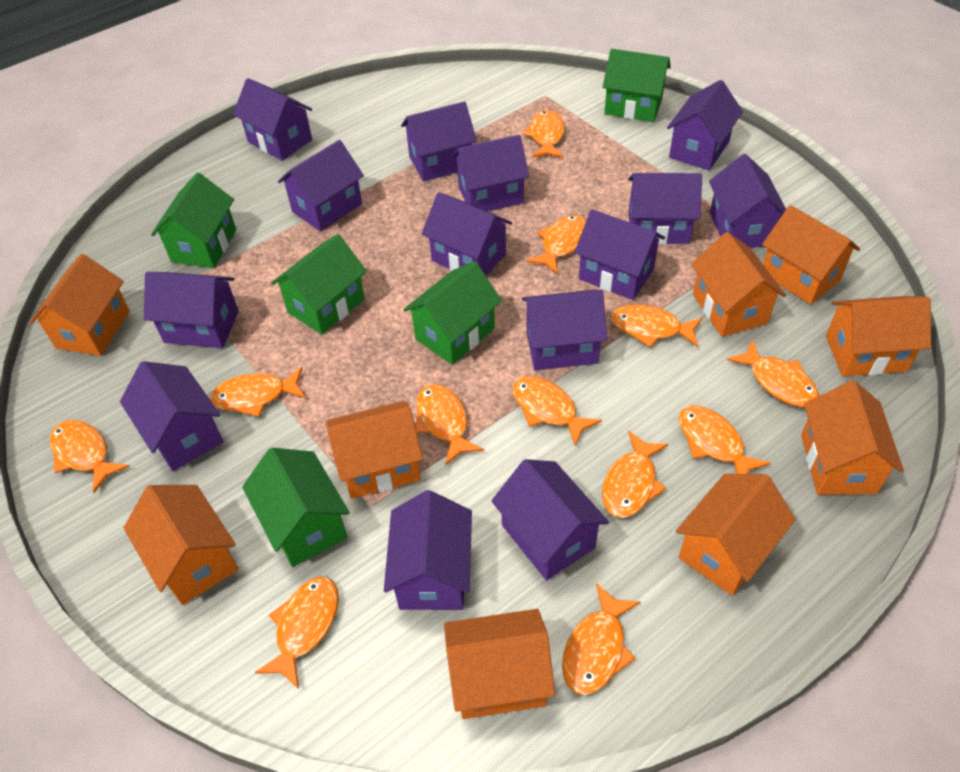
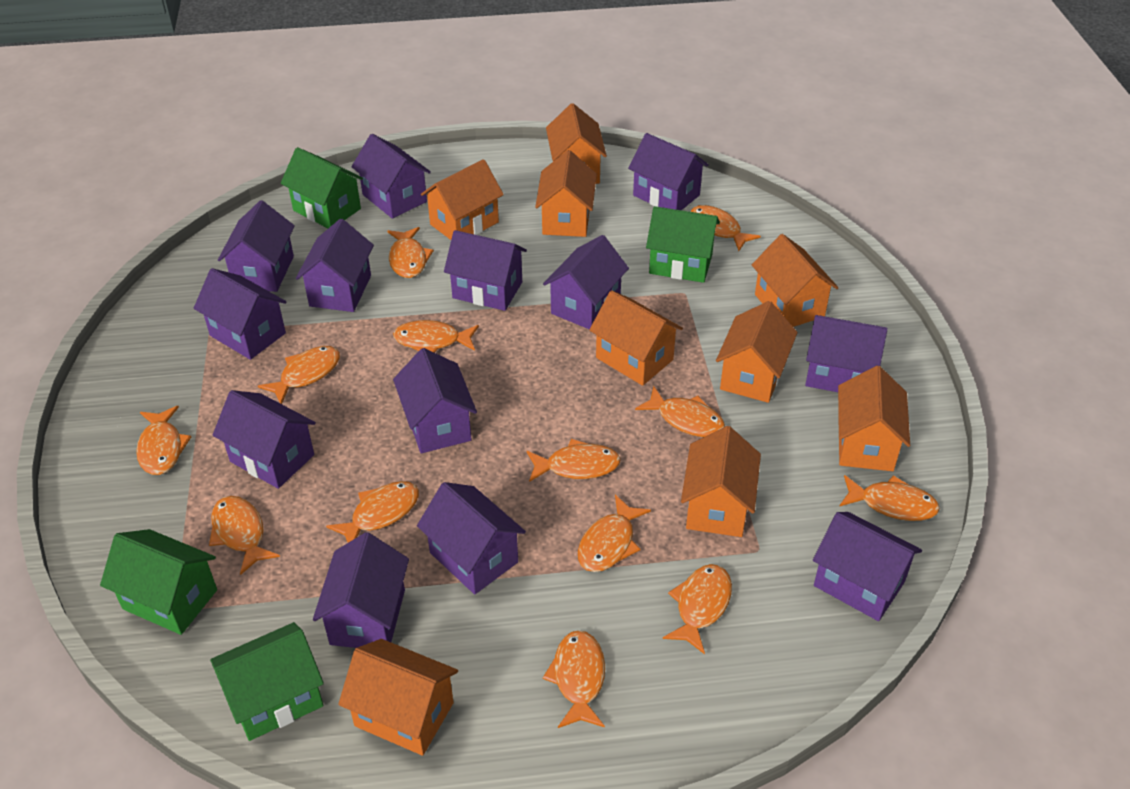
green house: 5 -> 4
orange fish: 12 -> 13
purple house: 14 -> 13

